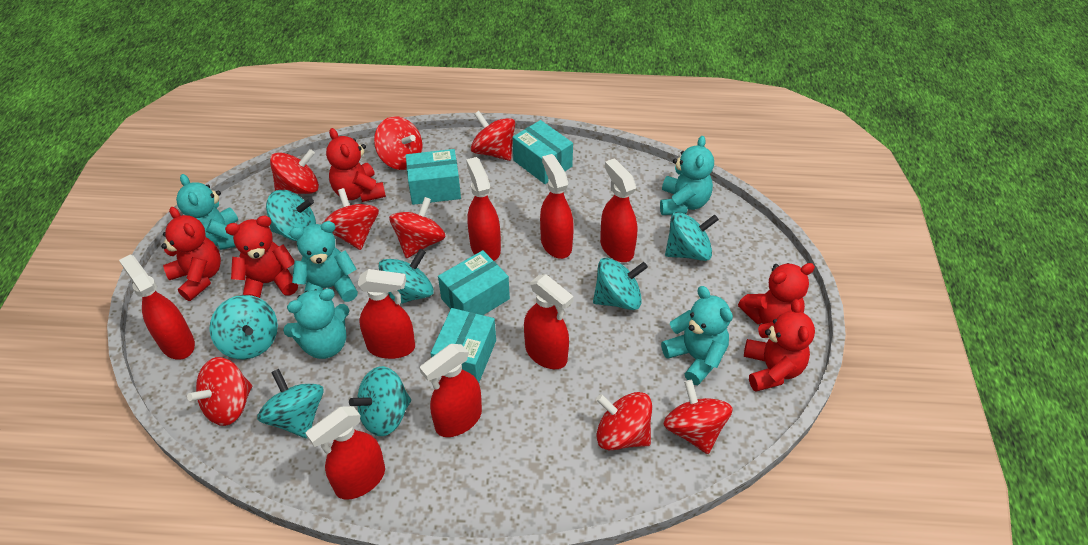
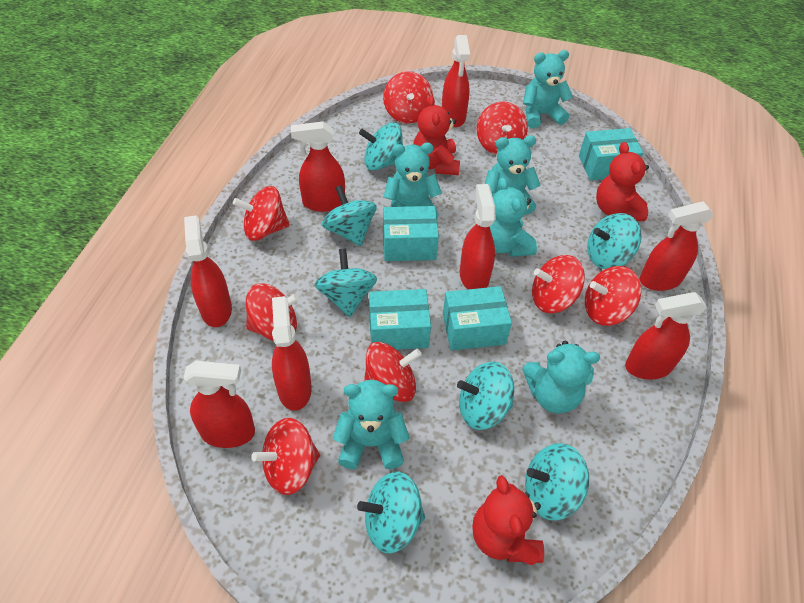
red teddy bear: 5 -> 3
turquoise teddy bear: 5 -> 6

